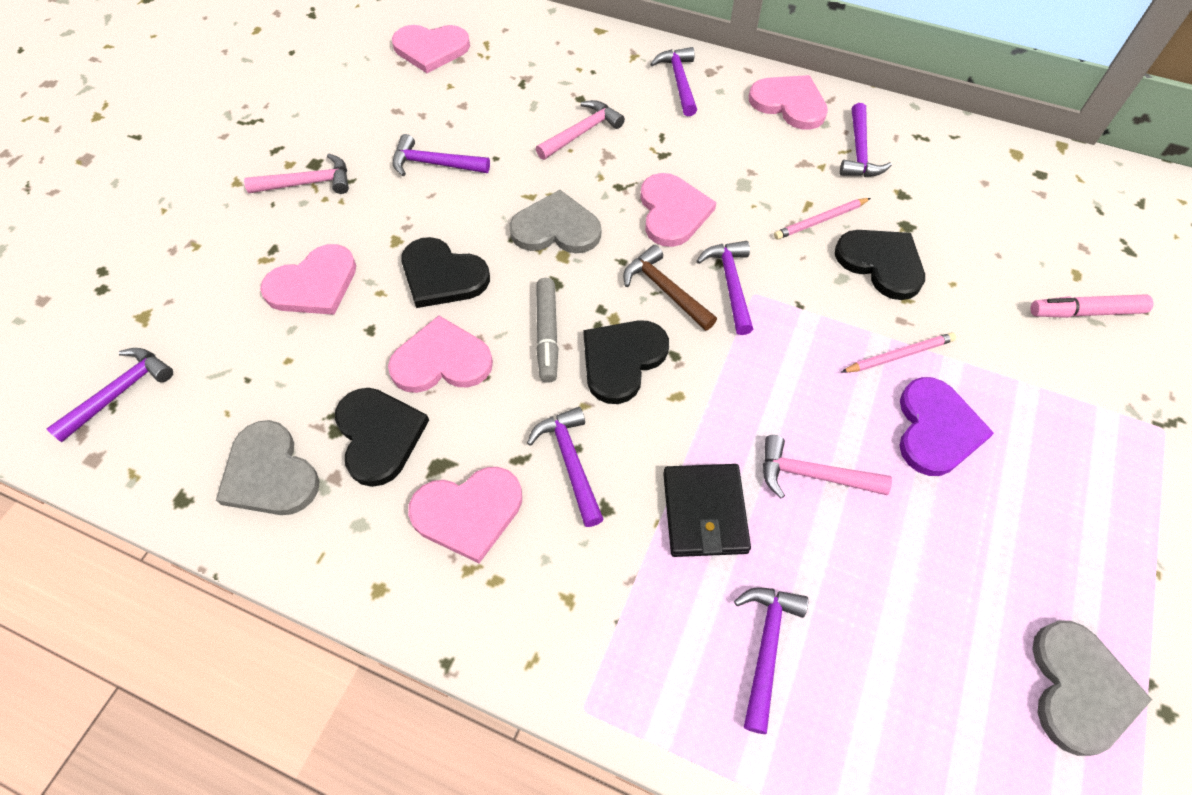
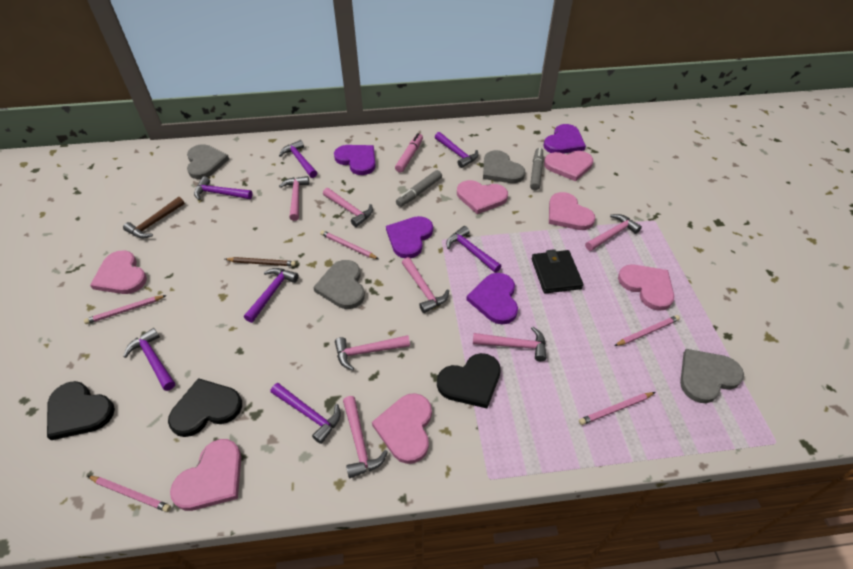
black heart: 4 -> 3
brown pencil: 0 -> 1
grey heart: 3 -> 4
grey marker: 1 -> 2
pink hammer: 3 -> 7
pink heart: 6 -> 7
pink pencil: 2 -> 5
purple heart: 1 -> 4

